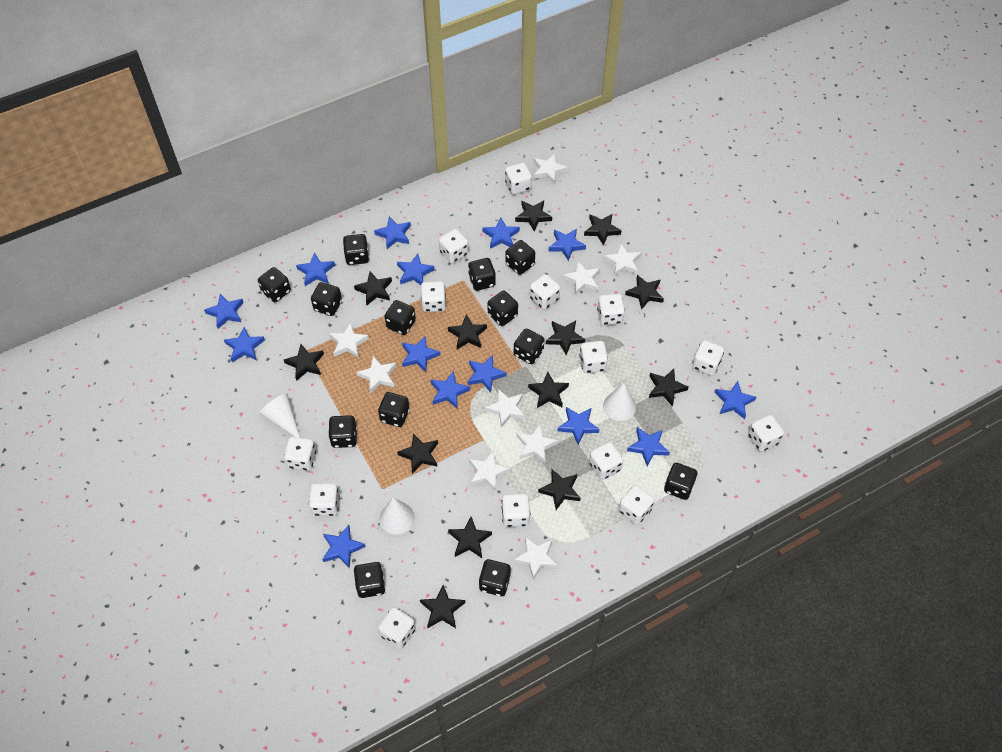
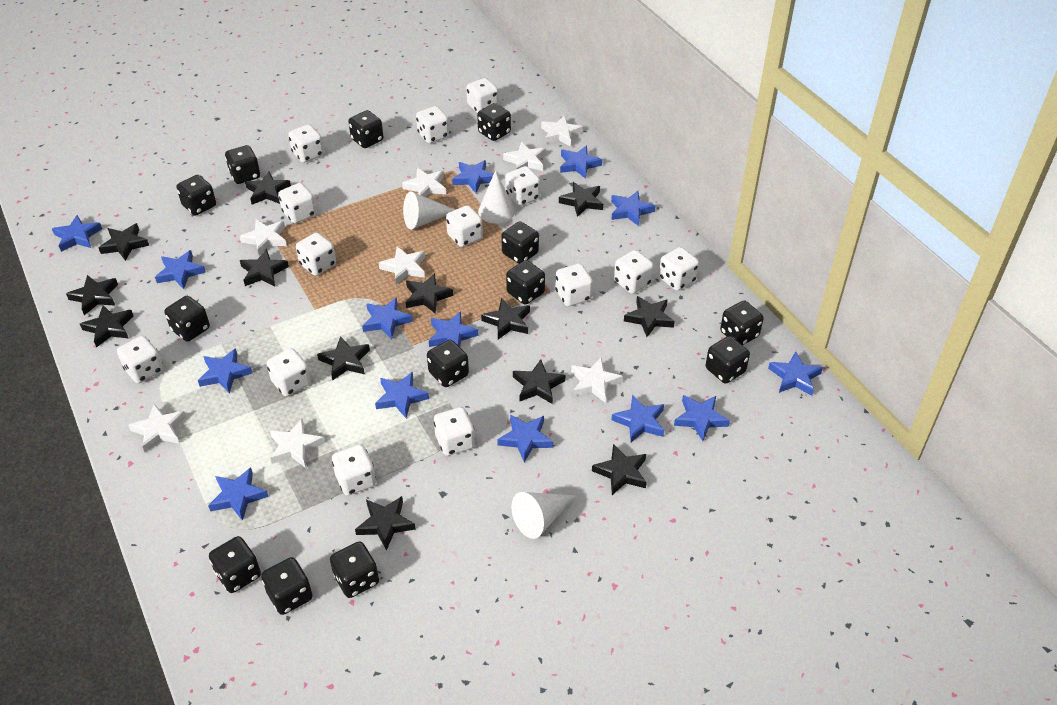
white star: 9 -> 8

